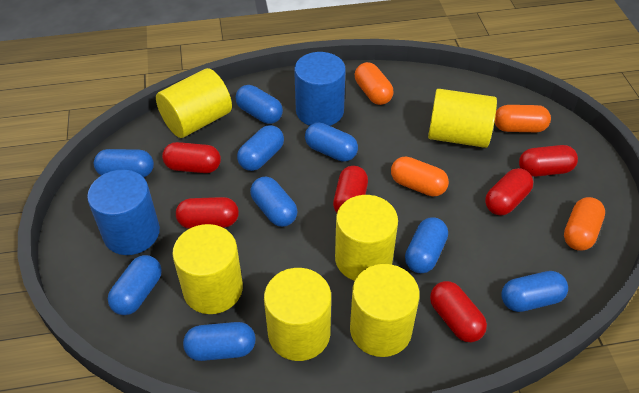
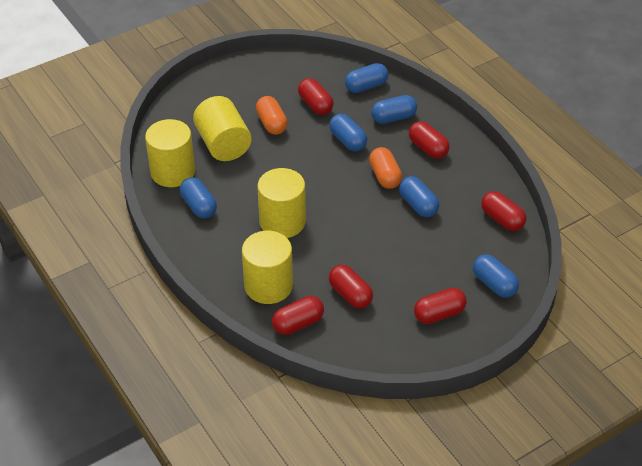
blue capsule: 9 -> 6
blue cylinder: 2 -> 0
orange capsule: 4 -> 2
yellow cylinder: 6 -> 4

